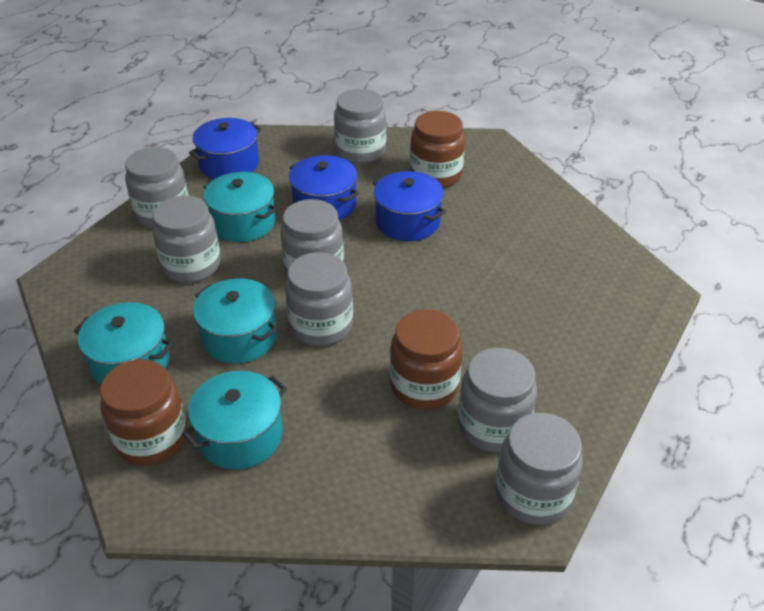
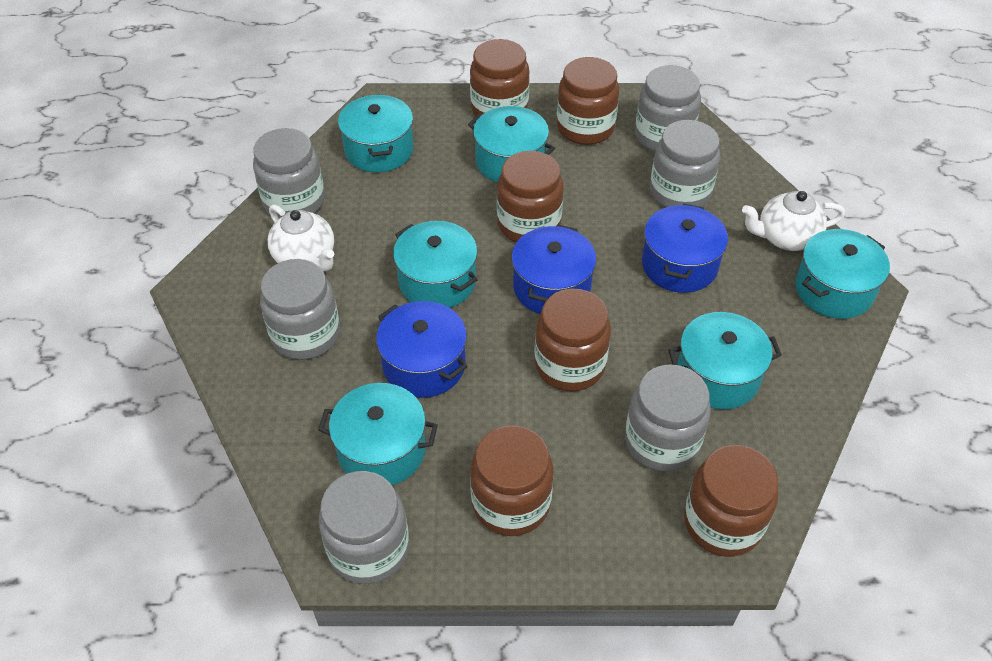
brown jar: 3 -> 6
grey jar: 7 -> 6
turquoise pot: 4 -> 6
white teapot: 0 -> 2

